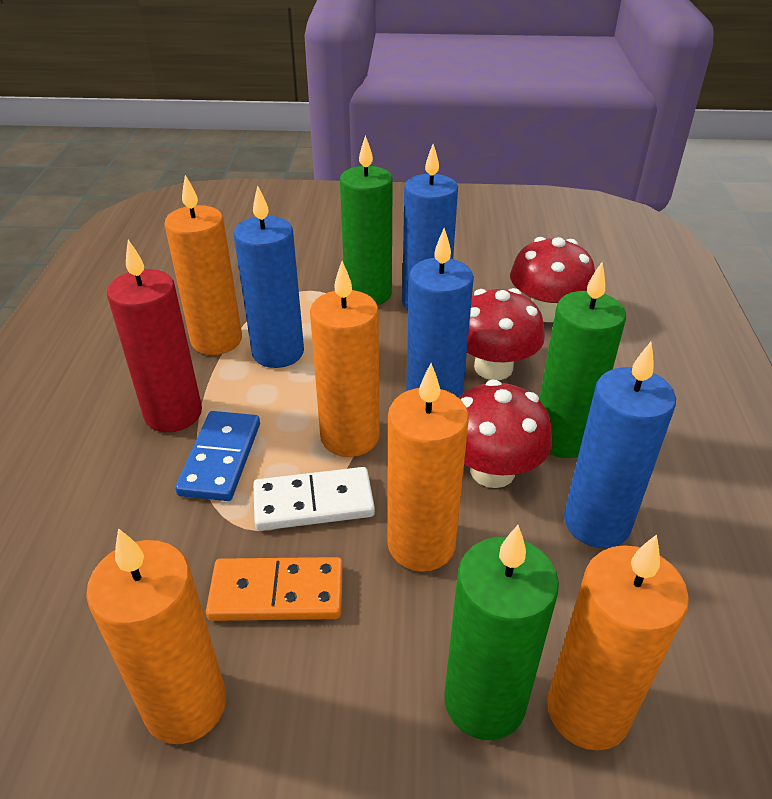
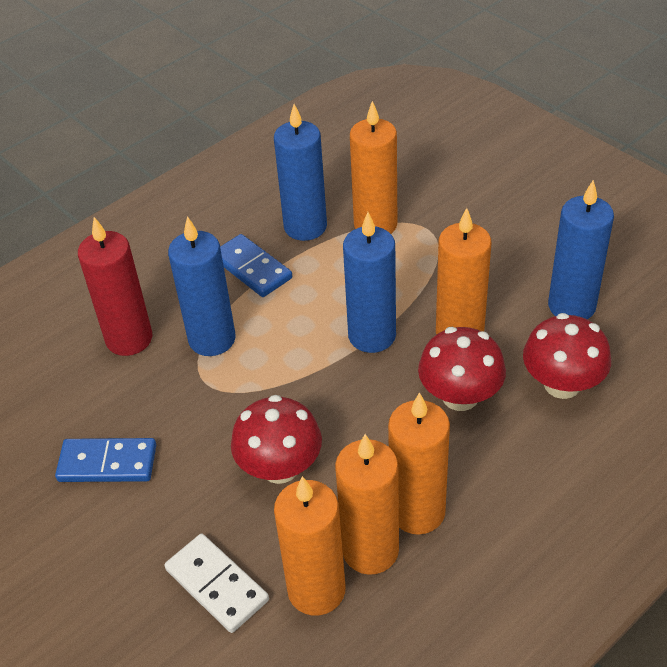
blue domino: 1 -> 2
green candle: 3 -> 0
orange domino: 1 -> 0

